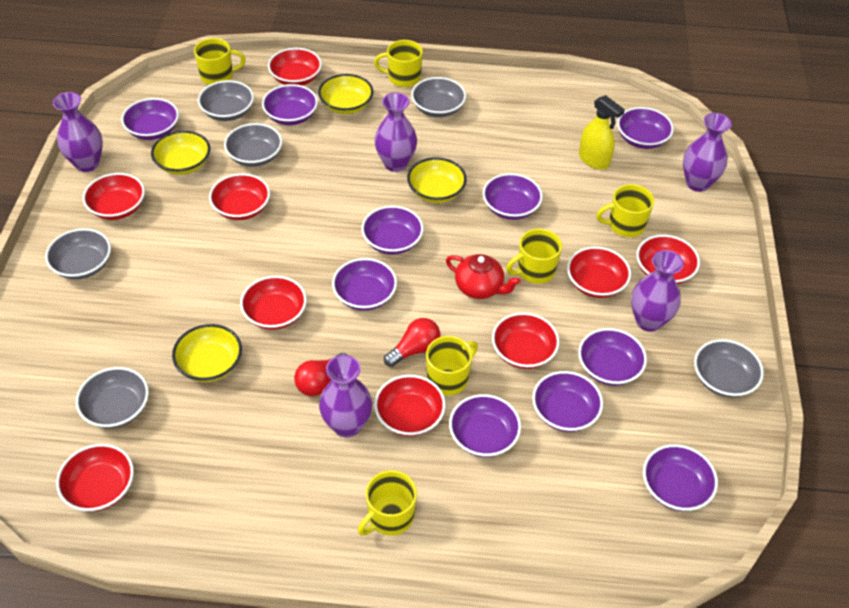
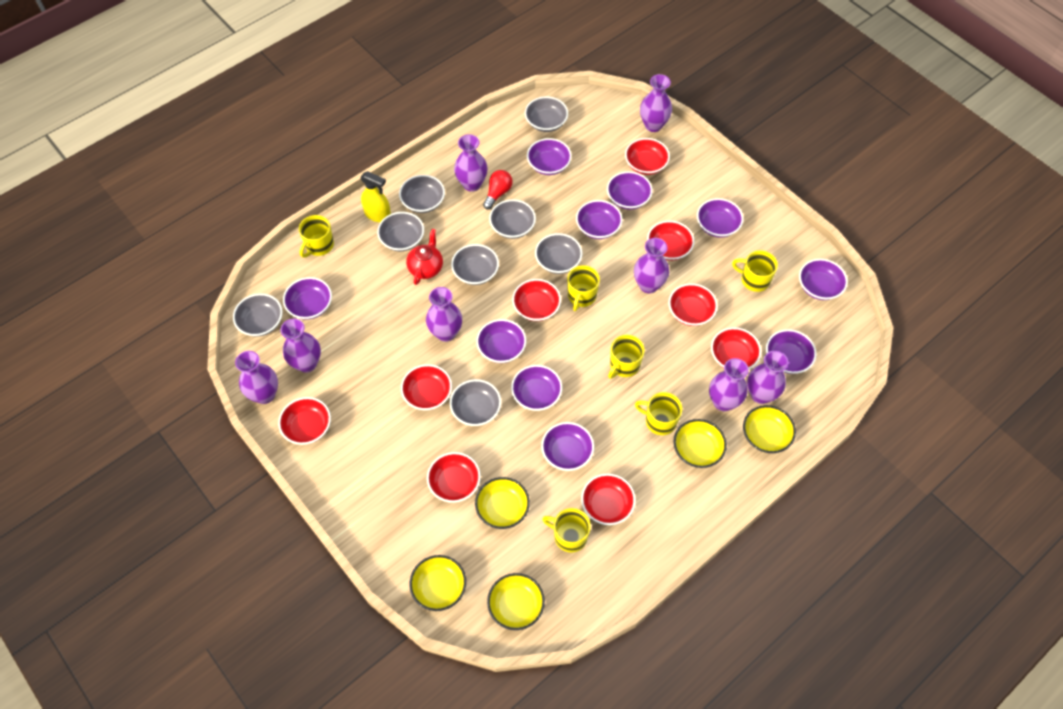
grey bowl: 6 -> 8
purple vase: 5 -> 8
red light bulb: 2 -> 1
yellow bowl: 4 -> 5

